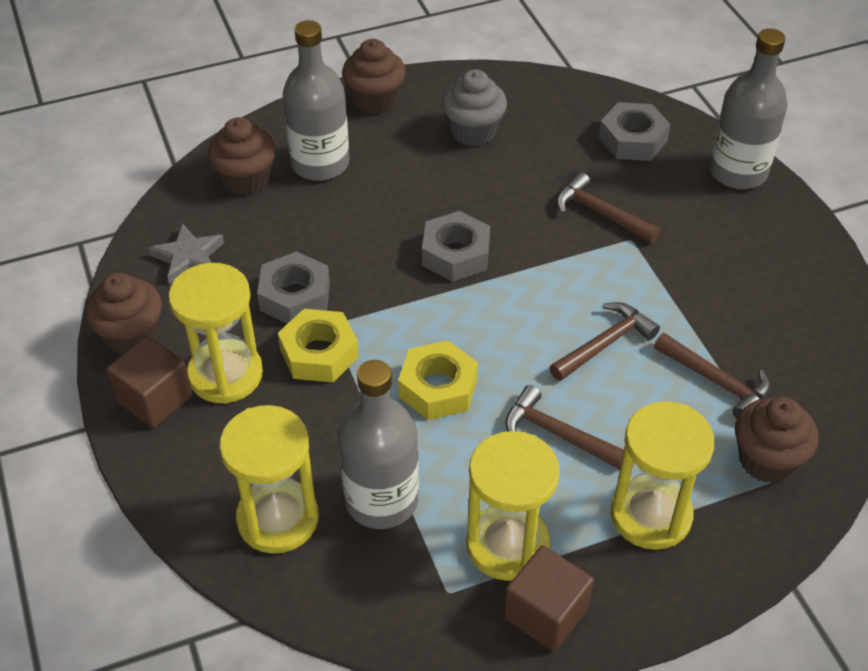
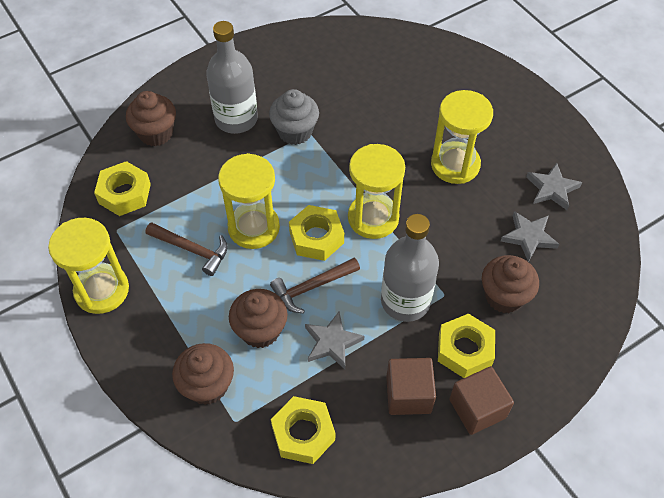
brown hammer: 4 -> 2
grey bottle: 3 -> 2
grey nut: 3 -> 0
grey star: 1 -> 3
yellow nut: 2 -> 4

